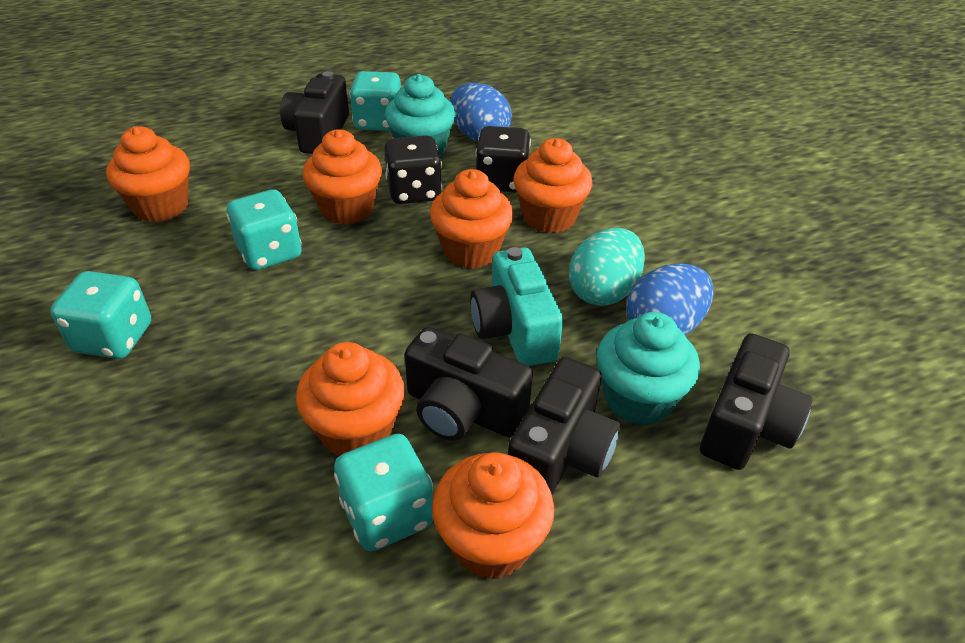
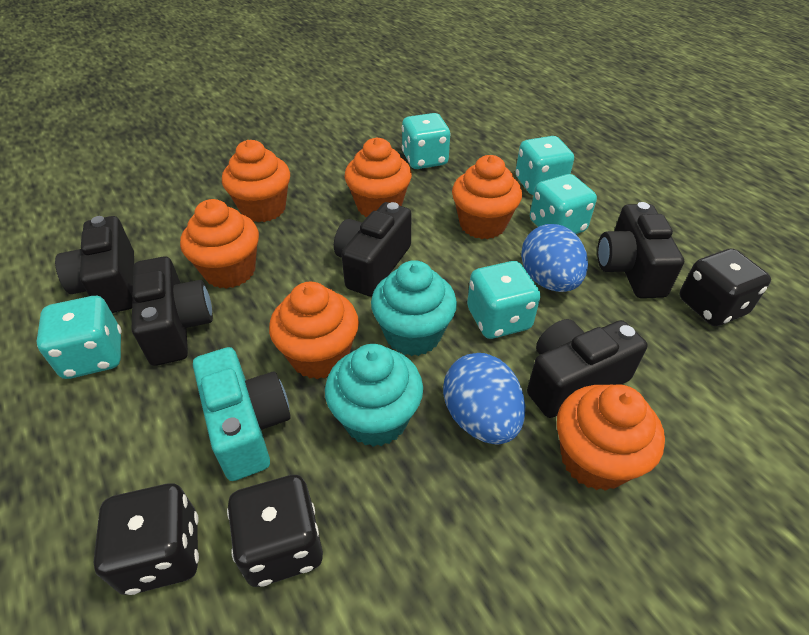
black camera: 4 -> 5
black dice: 2 -> 3
turquoise dice: 4 -> 5
turquoise egg: 1 -> 0

